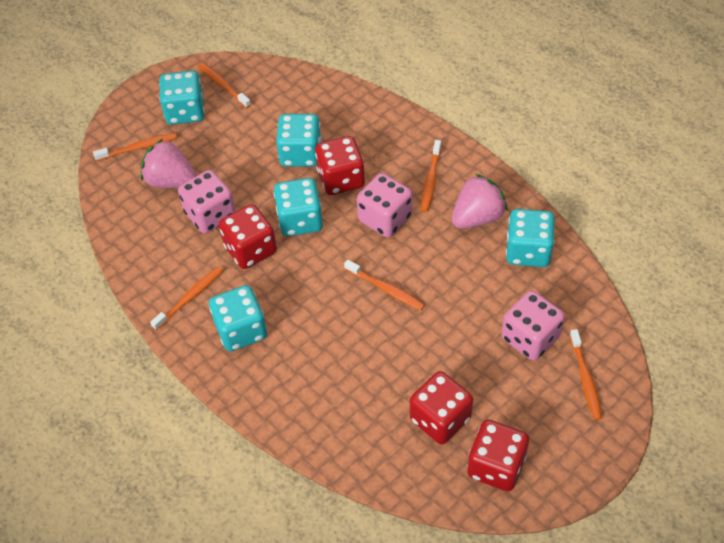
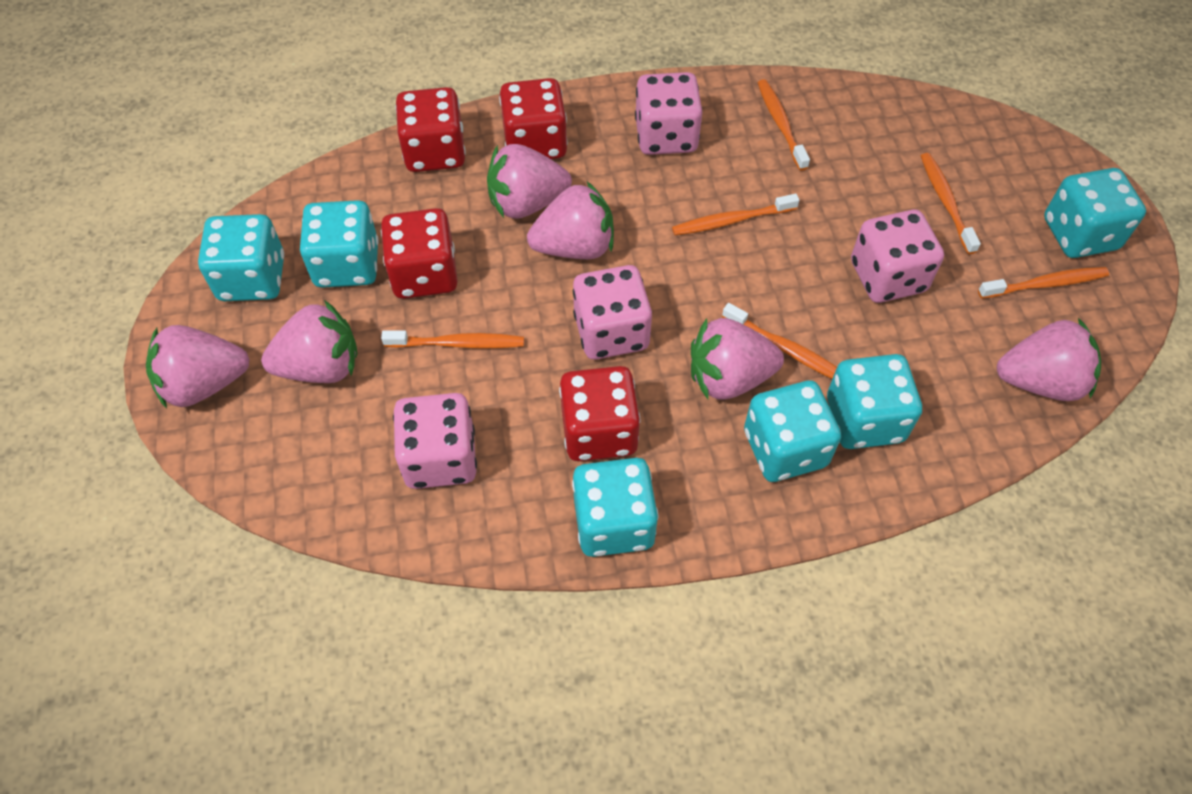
pink dice: 3 -> 4
pink strawberry: 2 -> 6
turquoise dice: 5 -> 6

